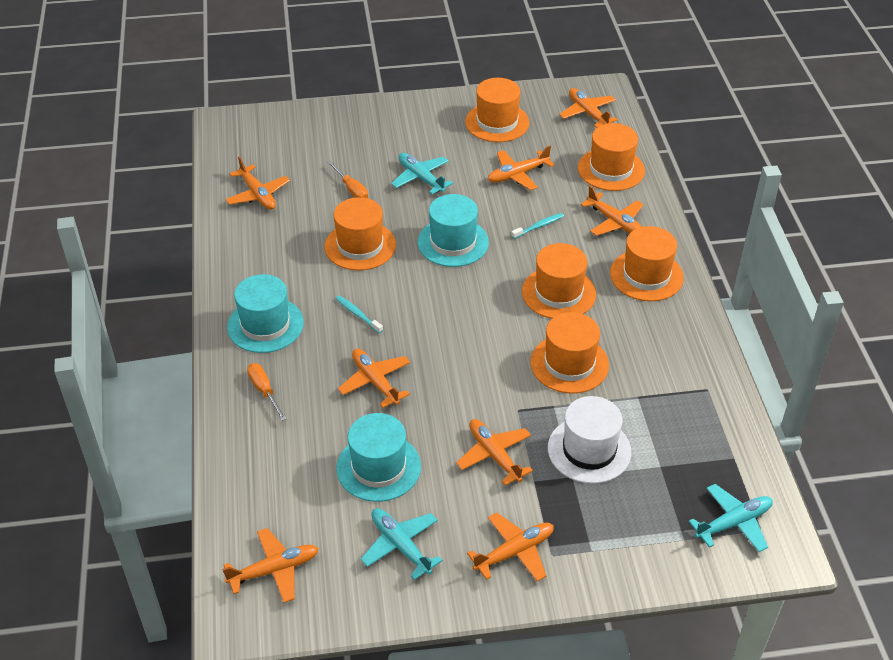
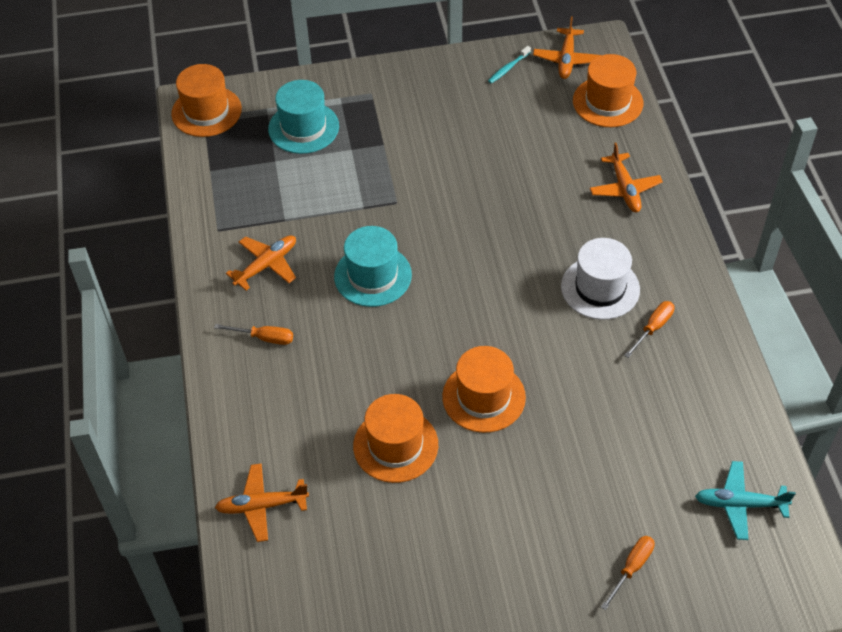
orange hat: 6 -> 4
orange plane: 8 -> 4
orange screwdriver: 2 -> 3
turquoise hat: 3 -> 2
turquoise plane: 3 -> 1
turquoise toothbrush: 2 -> 1

